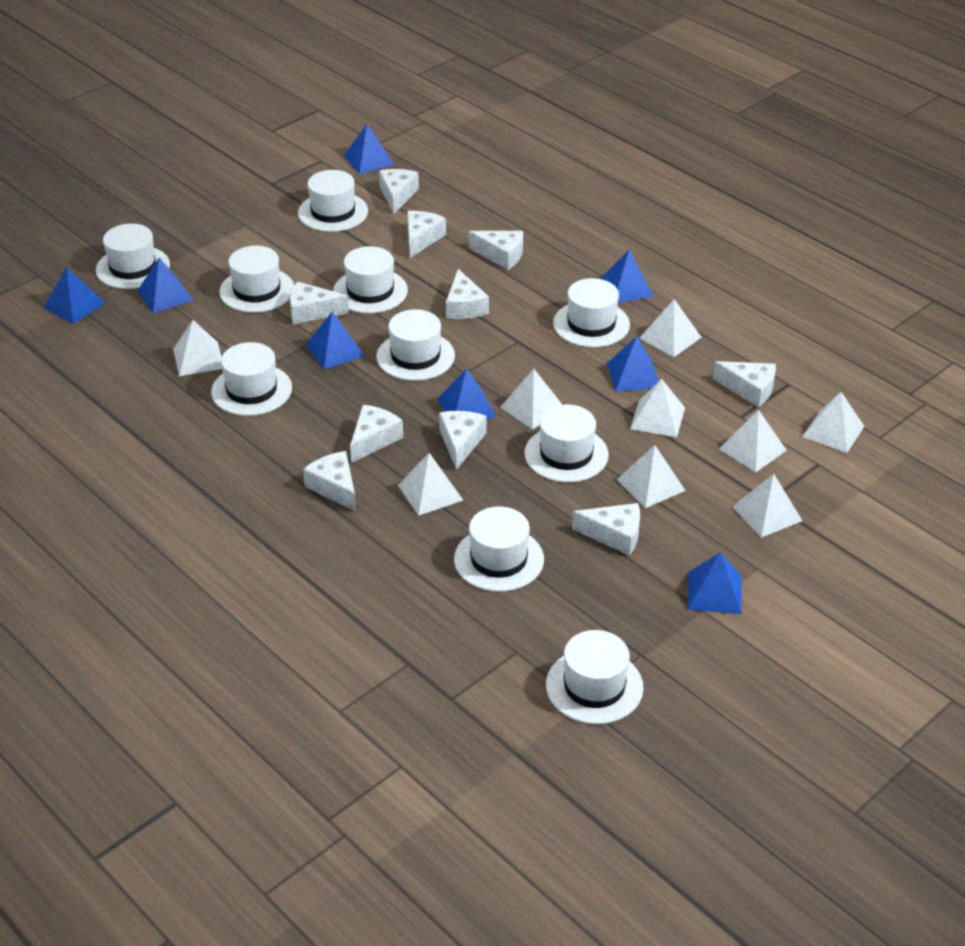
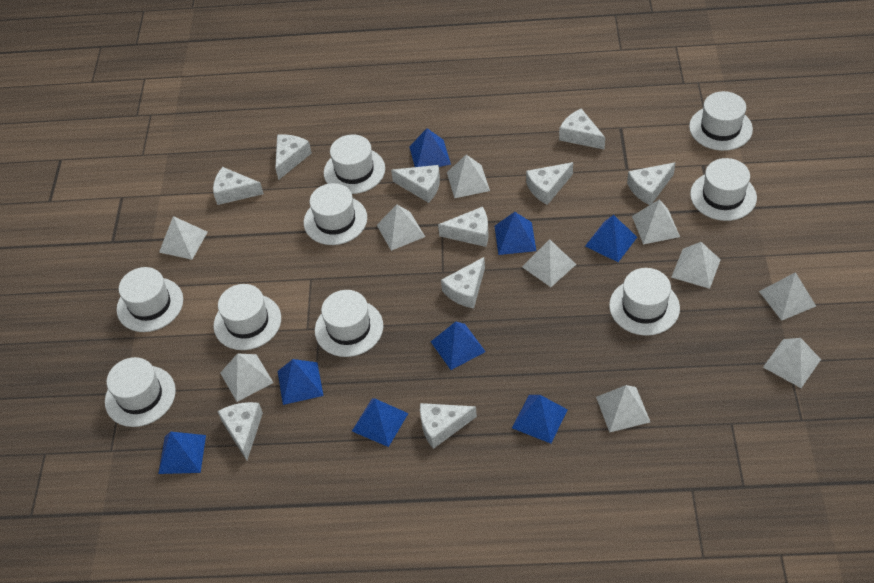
white hat: 10 -> 9
white pyramid: 9 -> 10

